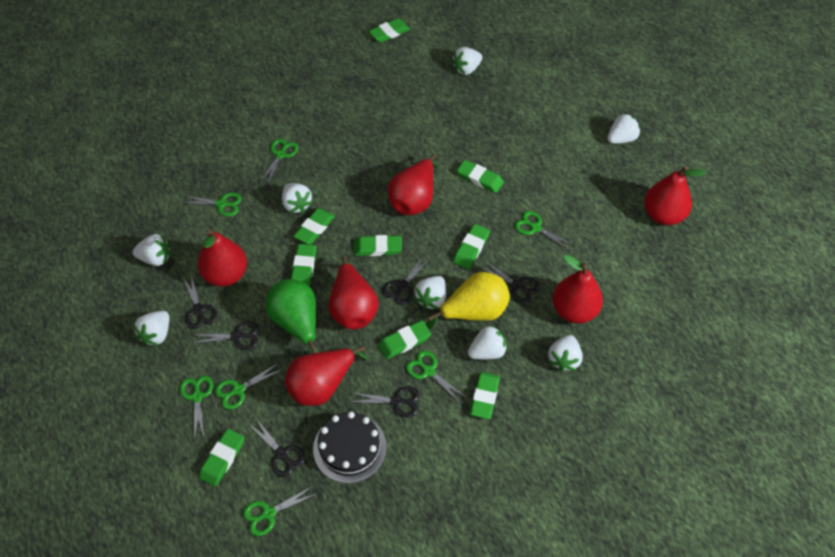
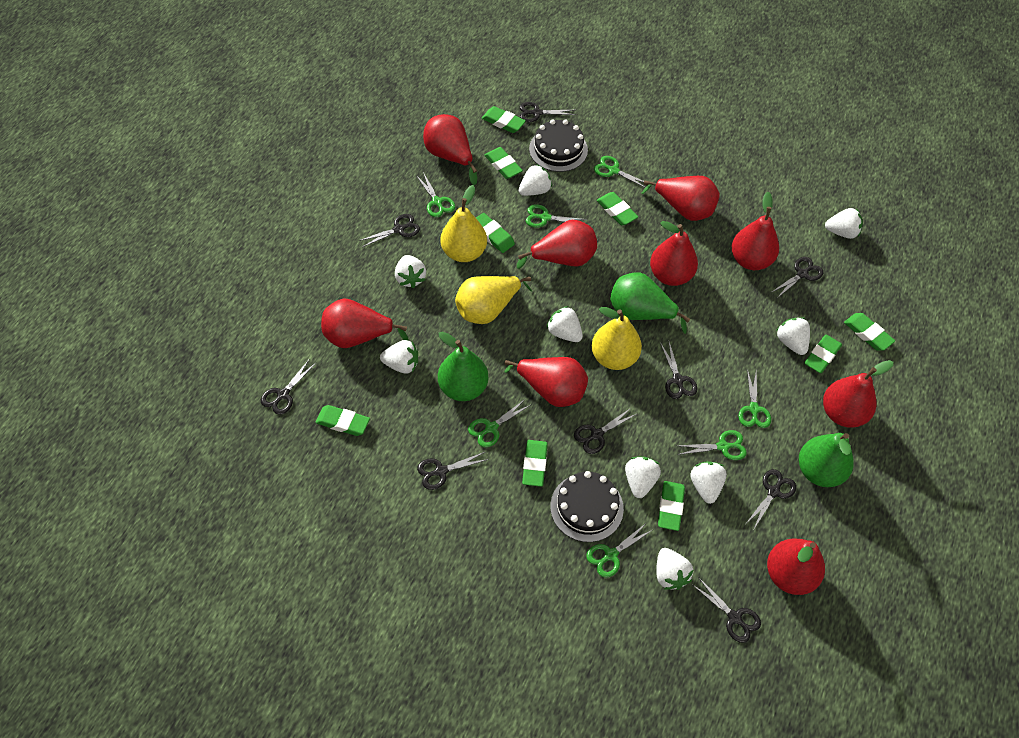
black cake: 1 -> 2
black scissors: 6 -> 9
green pear: 1 -> 3
red pear: 6 -> 9
white strawberry: 8 -> 9
yellow pear: 1 -> 3

